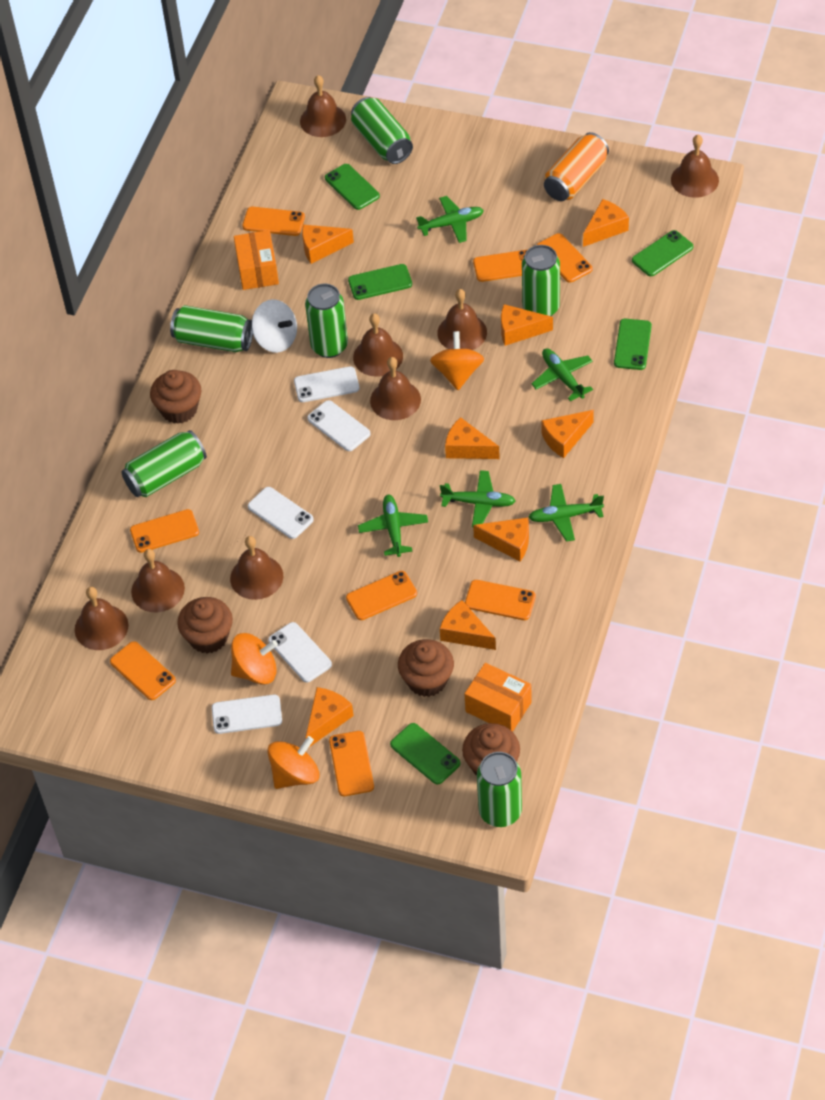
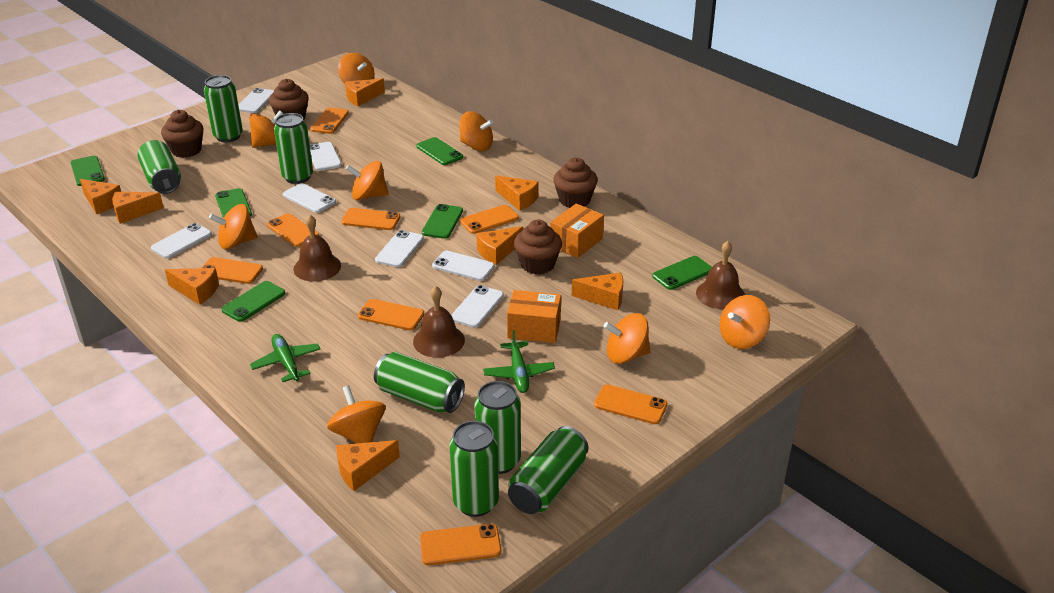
brown bell: 8 -> 3
green can: 6 -> 7
green phone: 5 -> 6
green plane: 5 -> 2
orange can: 1 -> 0
orange spinning top: 3 -> 8
white phone: 5 -> 7
white spinning top: 1 -> 0

